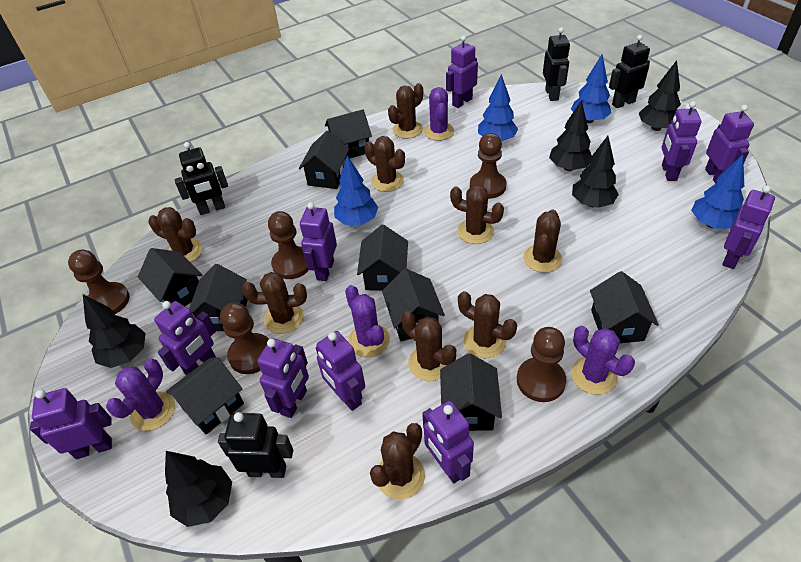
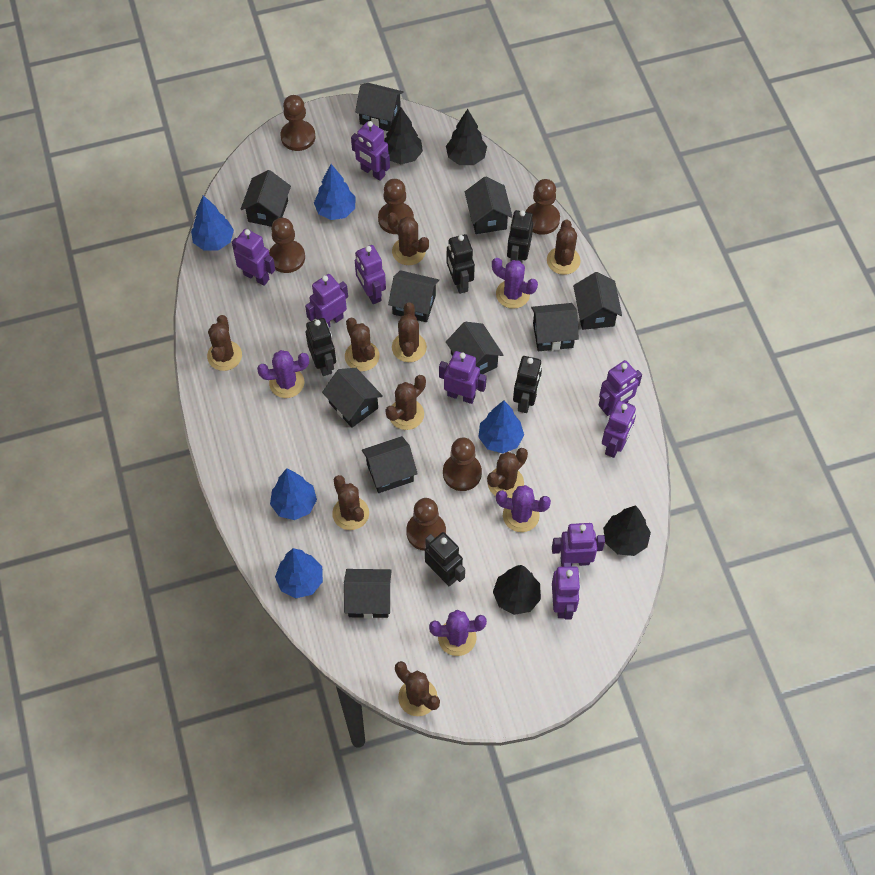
black house: 9 -> 10
black robot: 4 -> 5
black tree: 5 -> 4
blue tree: 4 -> 5
brown pawn: 5 -> 6
purple robot: 10 -> 9

